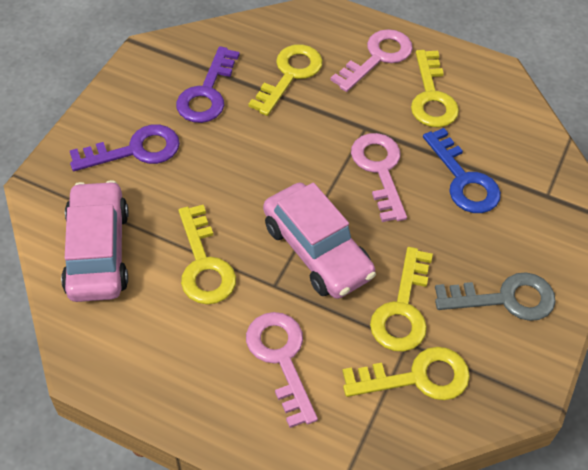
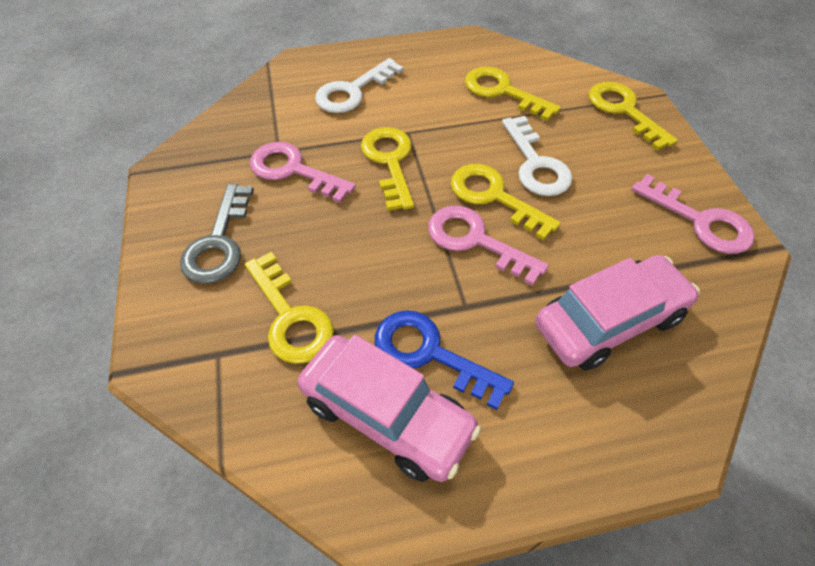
purple key: 2 -> 0
white key: 0 -> 2

